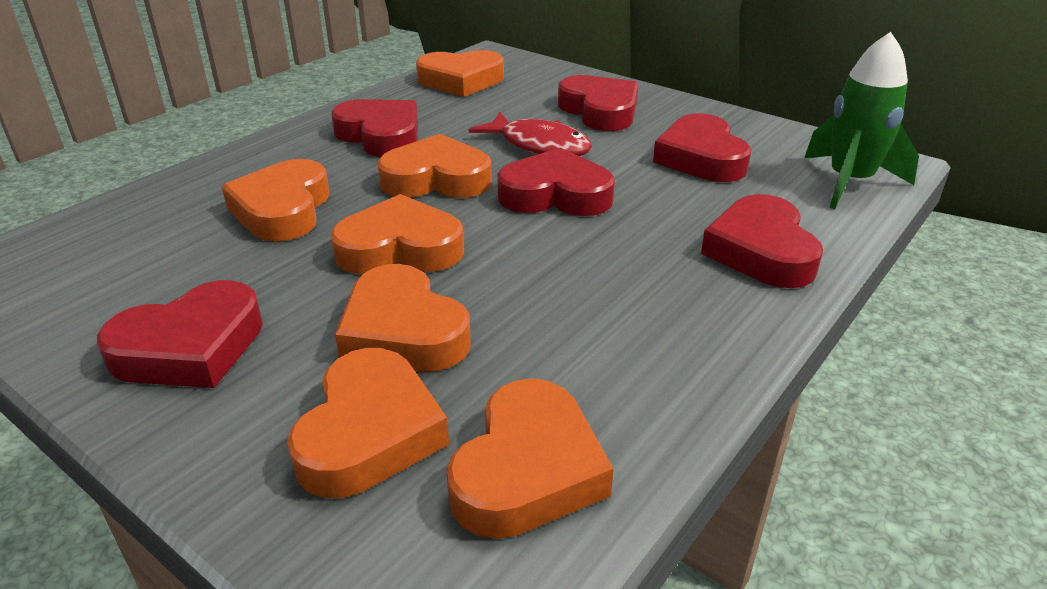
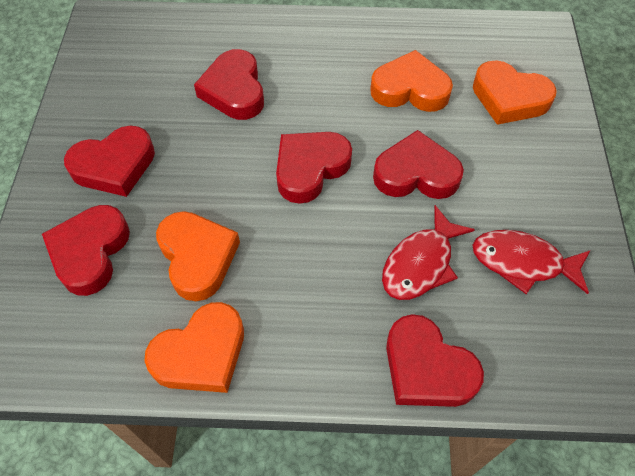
green rocket: 1 -> 0
orange heart: 7 -> 4
red fish: 1 -> 2

